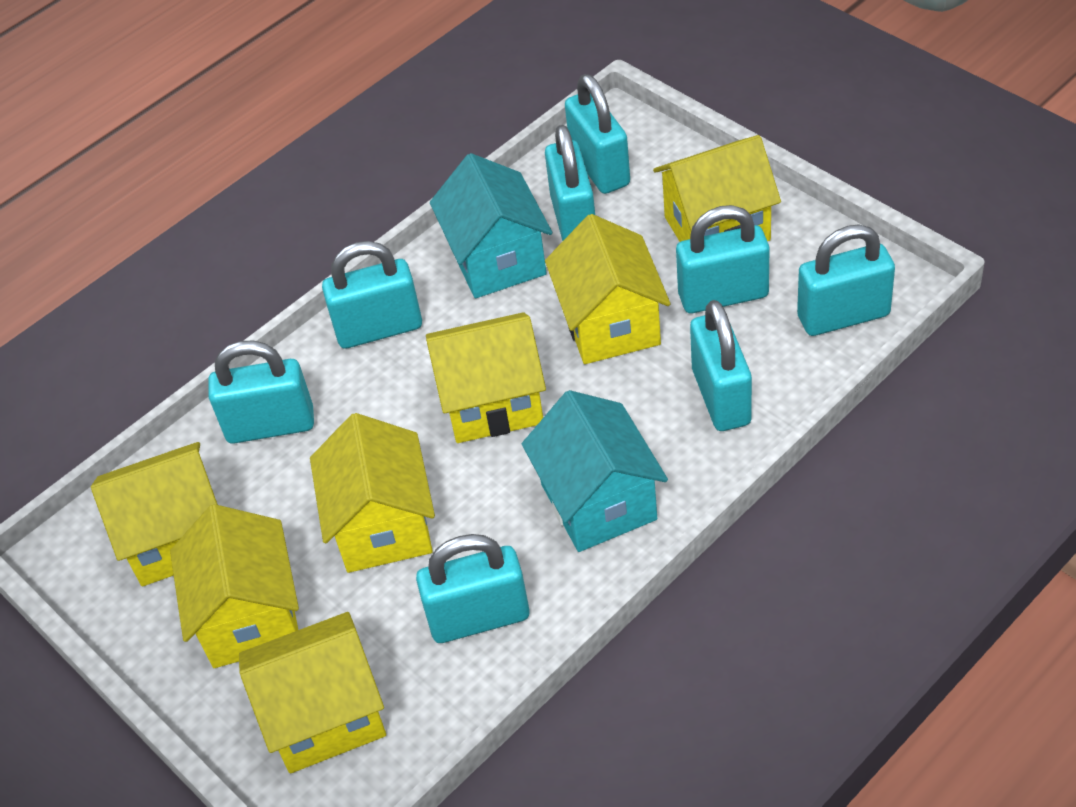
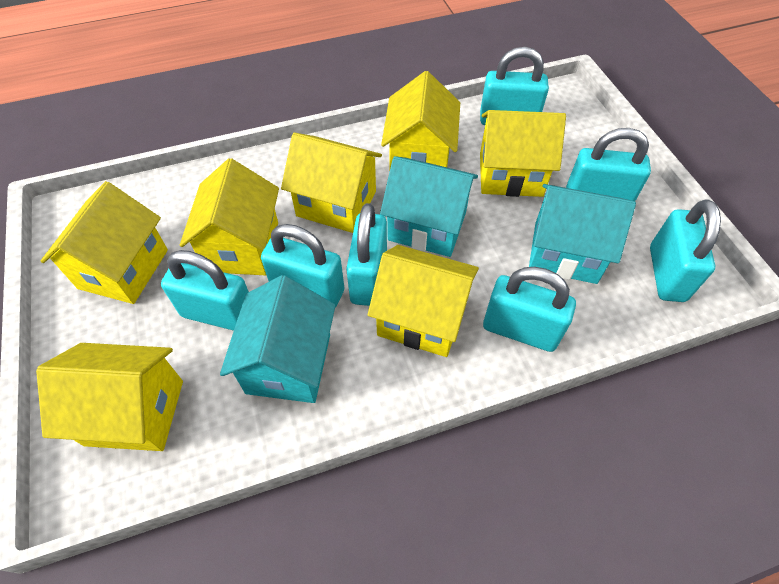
turquoise house: 2 -> 3
turquoise padlock: 8 -> 7

